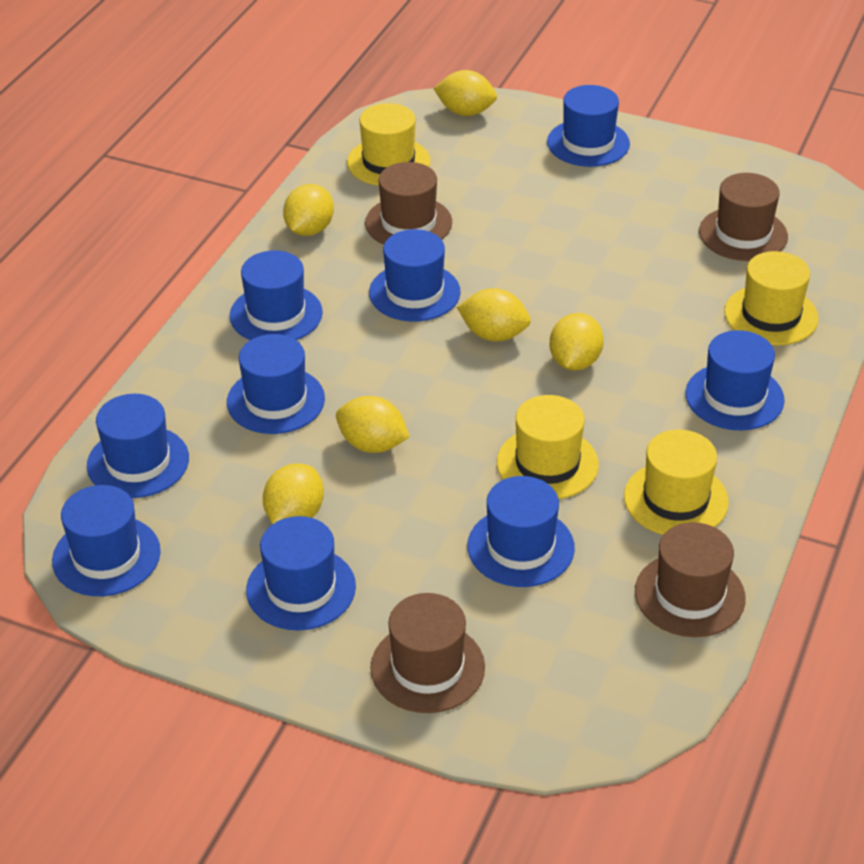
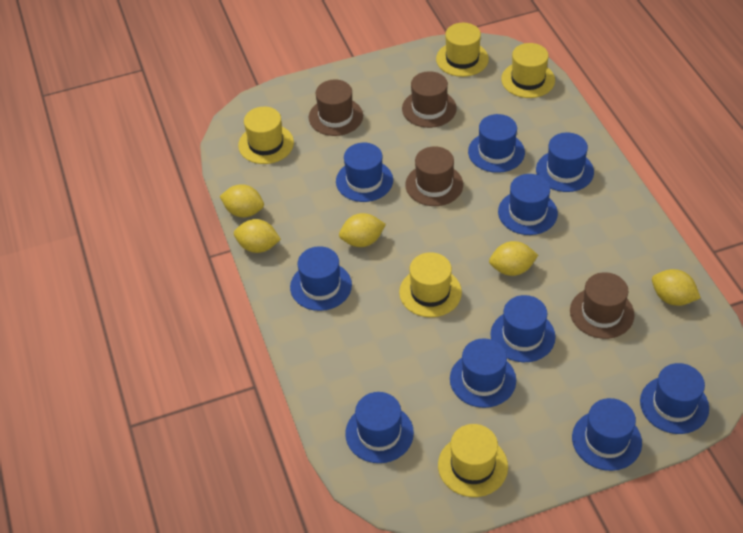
blue hat: 9 -> 10
yellow hat: 4 -> 5
yellow lemon: 6 -> 5

